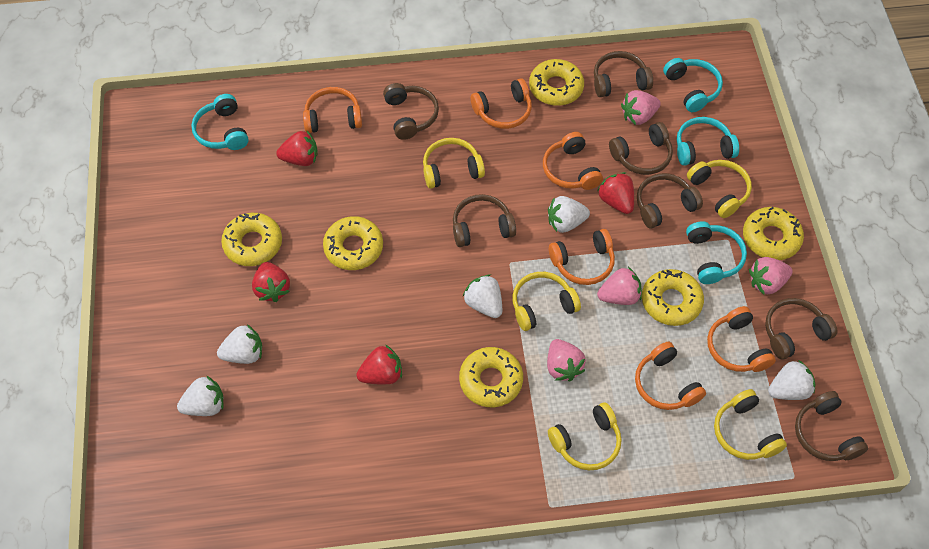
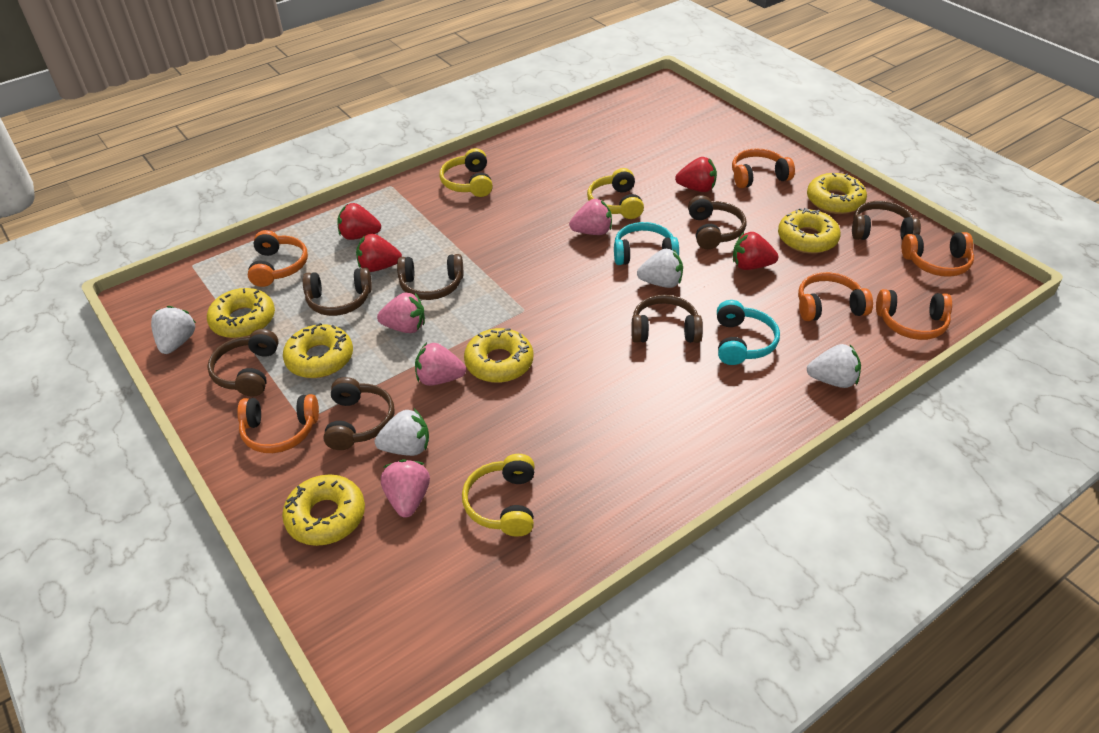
turquoise headphones: 4 -> 2
white strawberry: 5 -> 4
yellow headphones: 5 -> 3

